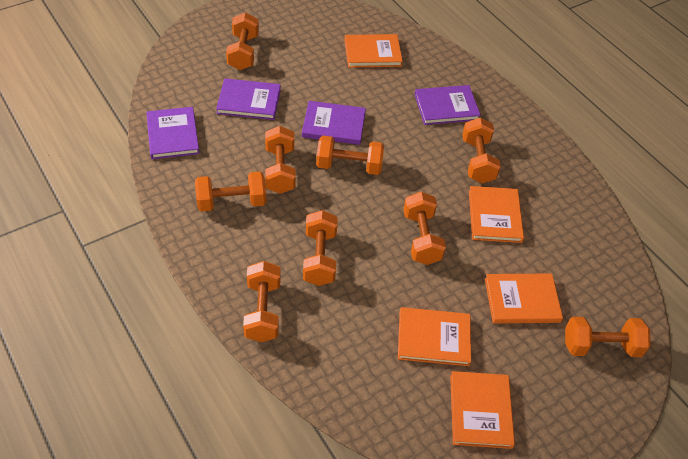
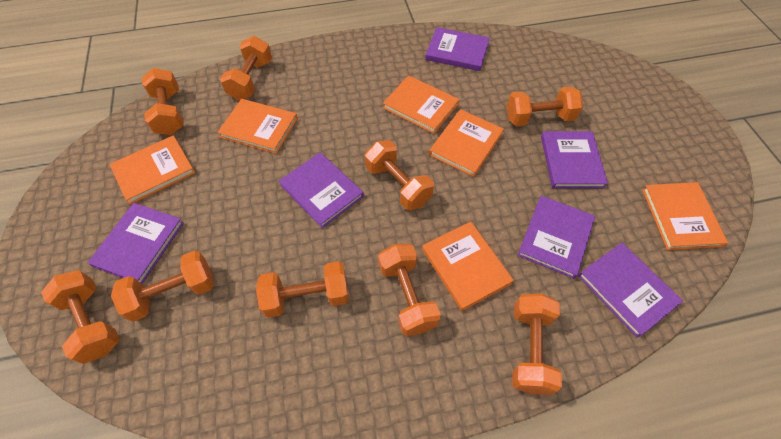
orange book: 5 -> 6
purple book: 4 -> 6

